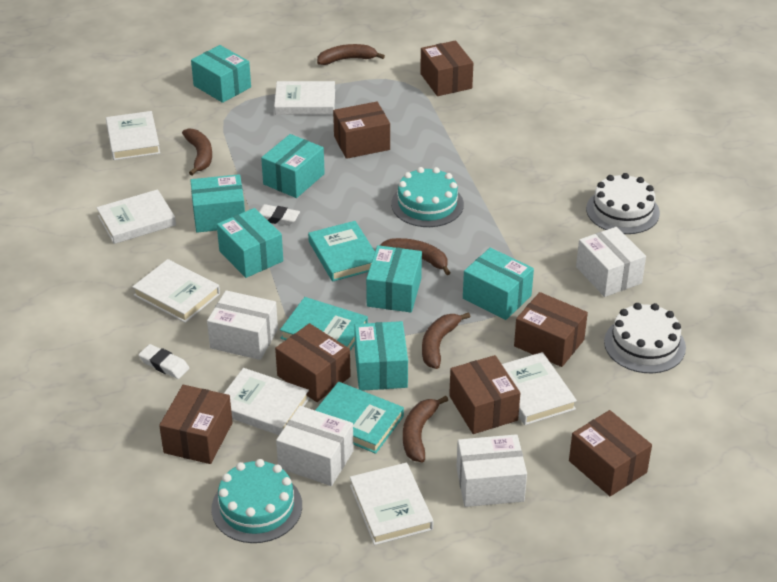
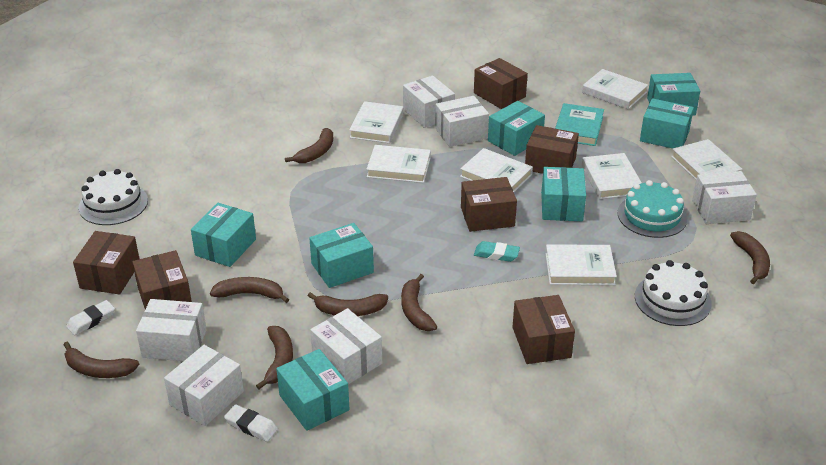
brown banana: 5 -> 7
brown box: 7 -> 6
turquoise book: 3 -> 1
turquoise cake: 2 -> 1
turquoise eraser: 0 -> 1
white box: 4 -> 6

